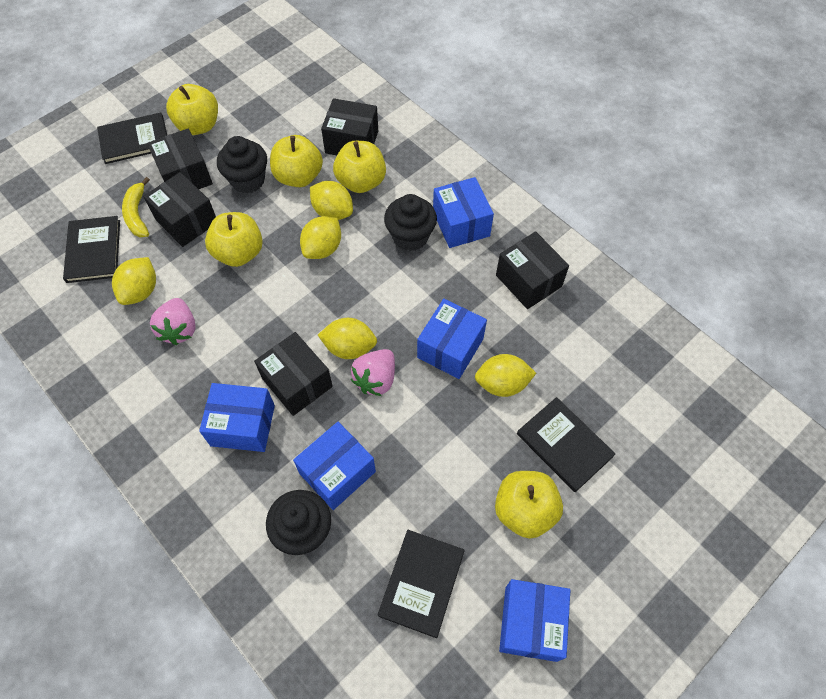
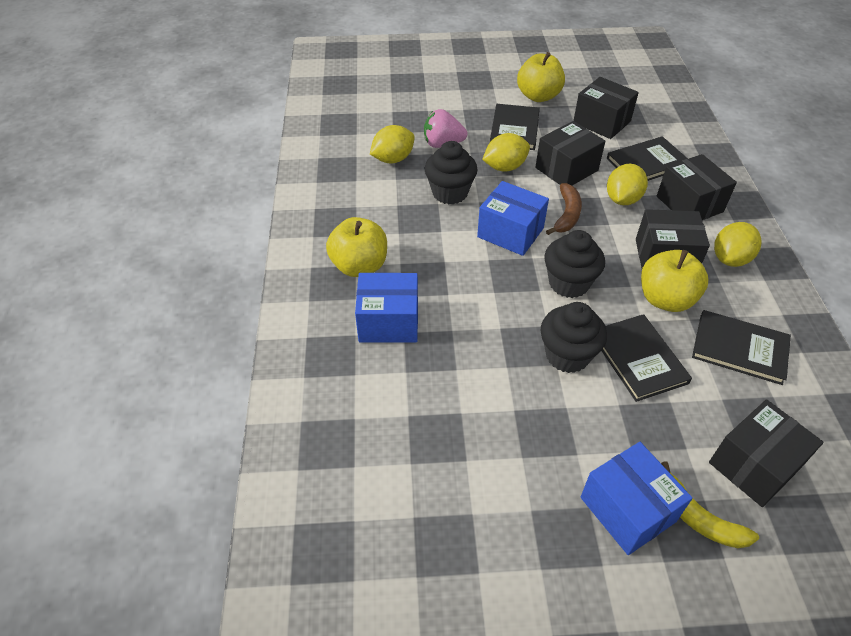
blue box: 5 -> 3
brown banana: 0 -> 1
pink strawberry: 2 -> 1
yellow apple: 5 -> 3
yellow lemon: 5 -> 4

